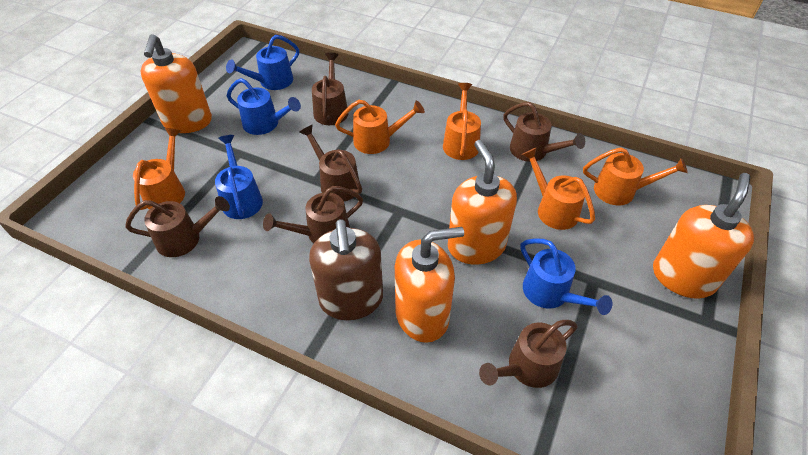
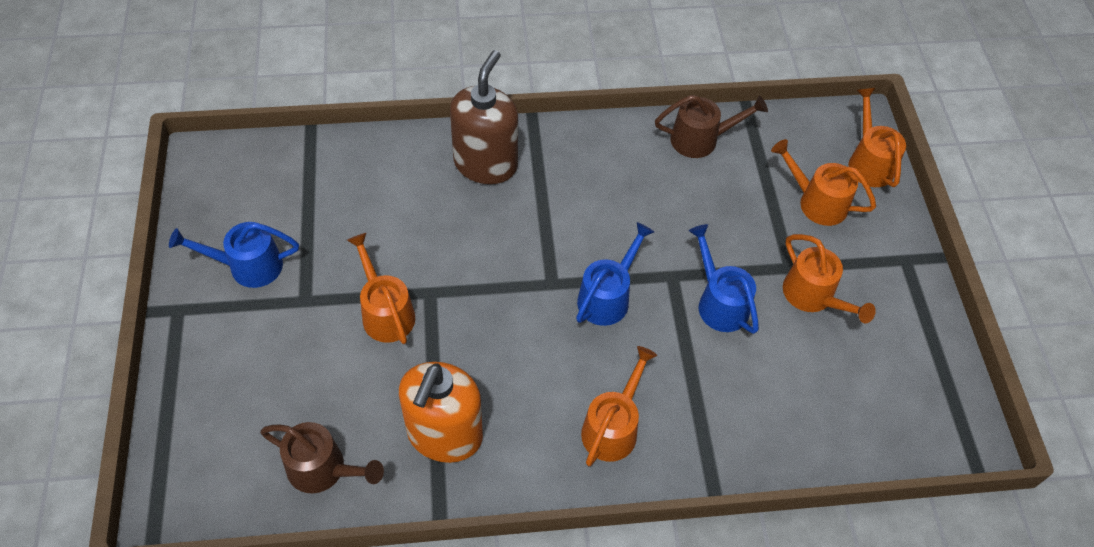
blue watering can: 4 -> 3
brown watering can: 6 -> 2
orange soap dispenser: 4 -> 1

